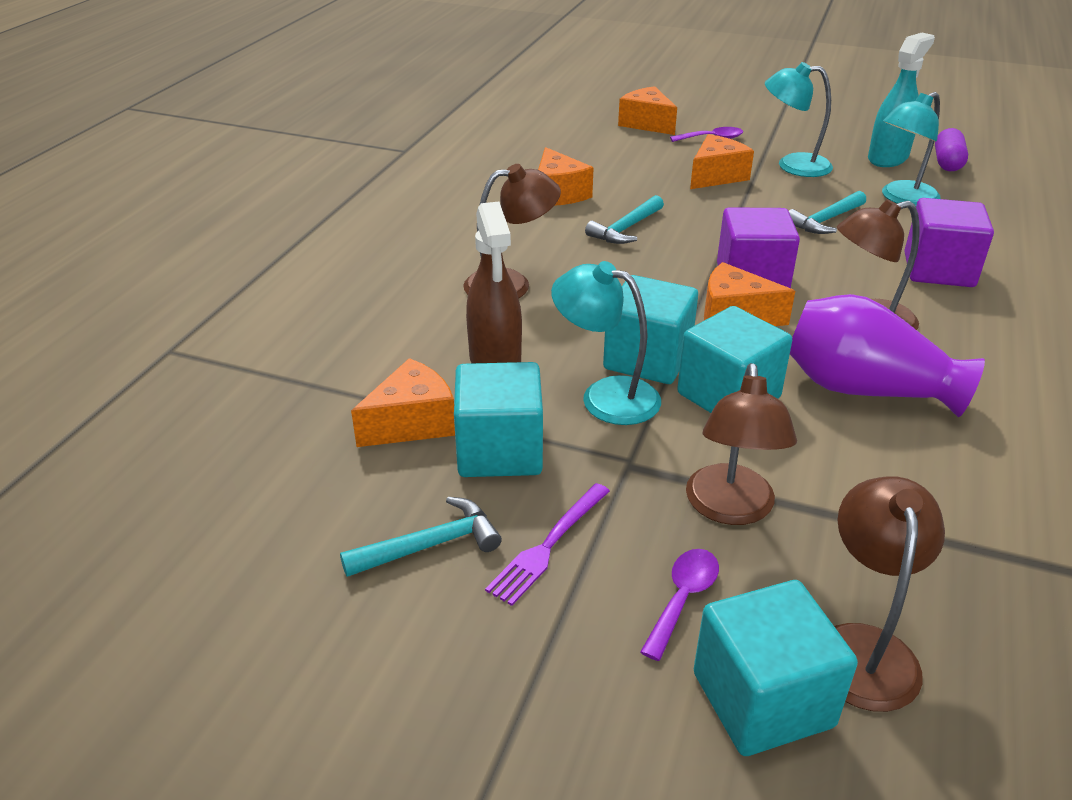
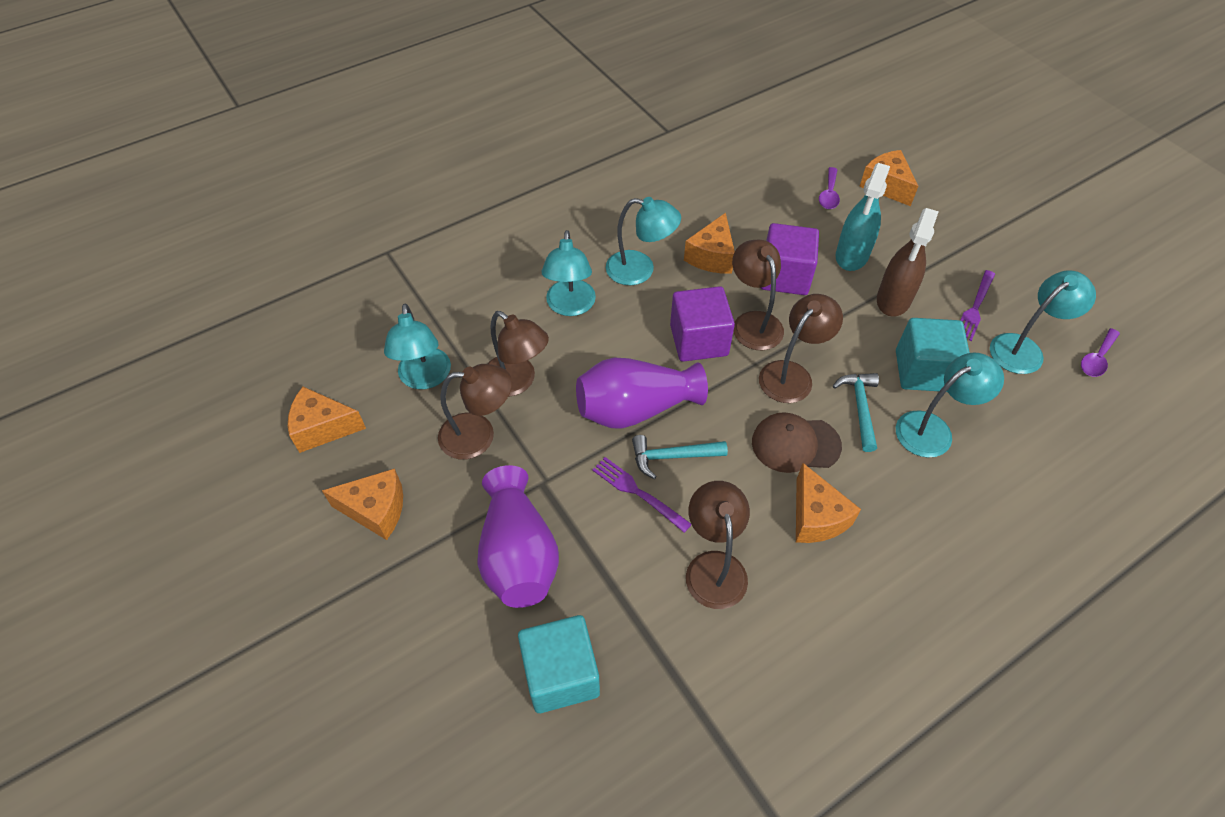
brown cap: 0 -> 1
brown lamp: 4 -> 5
purple capsule: 1 -> 0
purple fork: 1 -> 2
purple vase: 1 -> 2
turquoise cube: 4 -> 2
turquoise hammer: 3 -> 2
turquoise lamp: 3 -> 5

